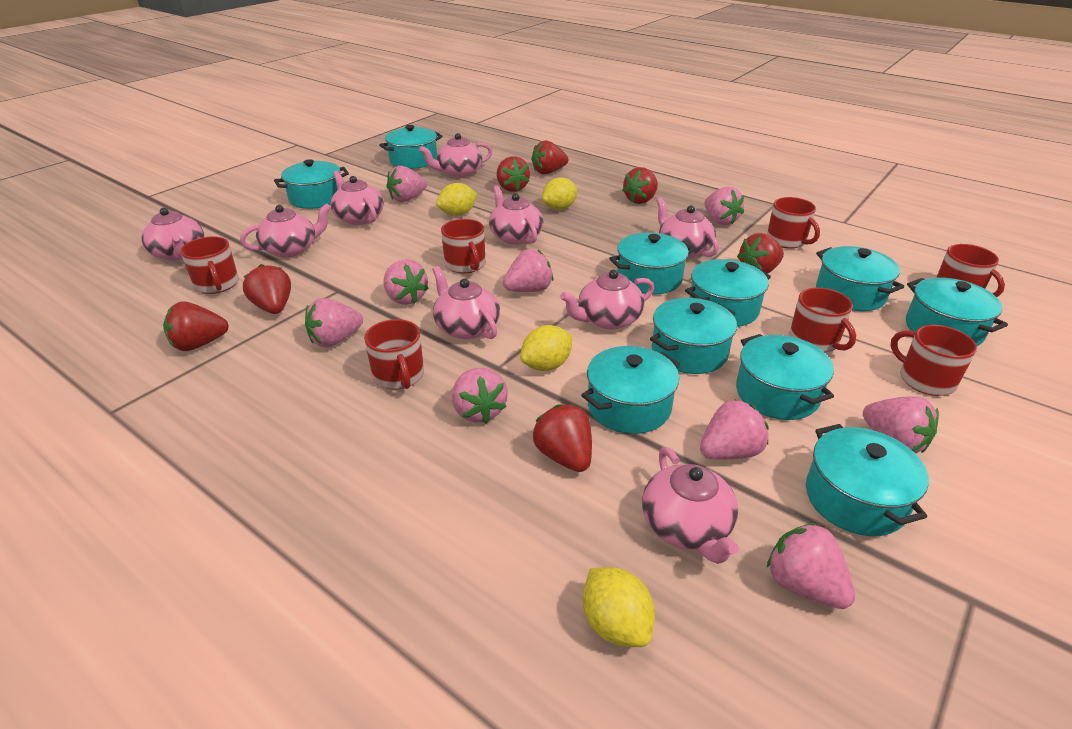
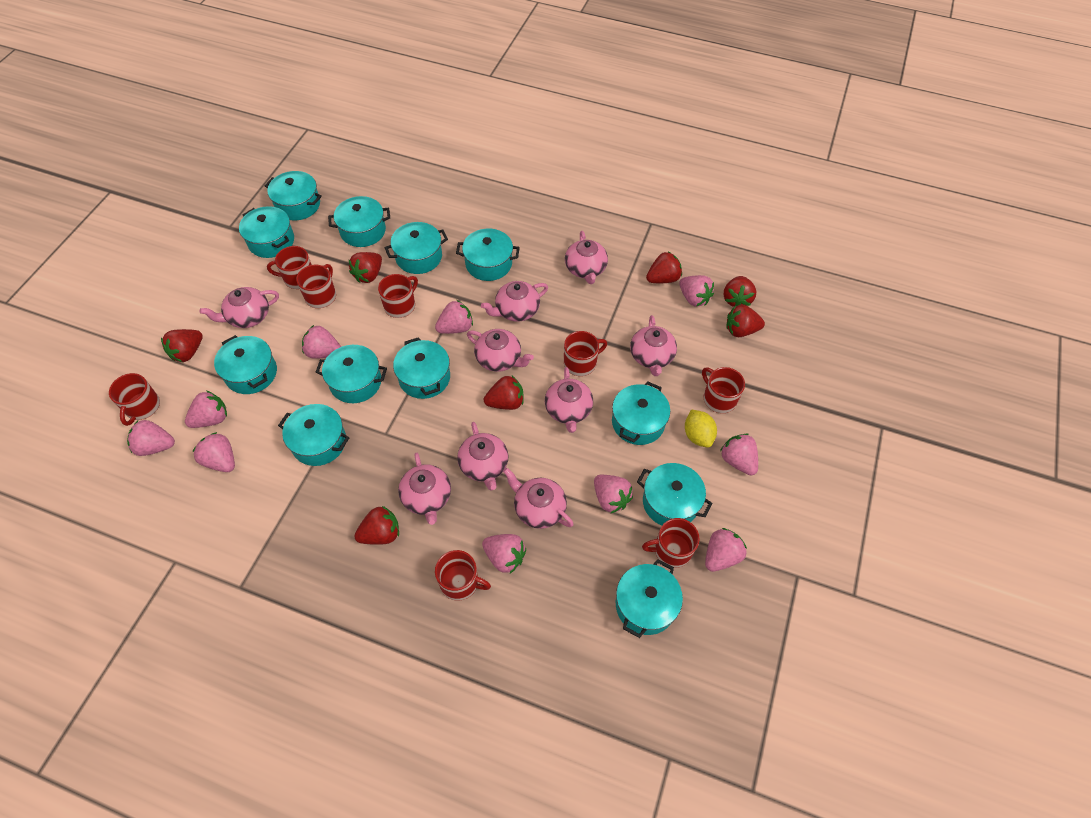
pink strawberry: 9 -> 10
red mug: 7 -> 8
turquoise pot: 10 -> 12
yellow lemon: 4 -> 1

